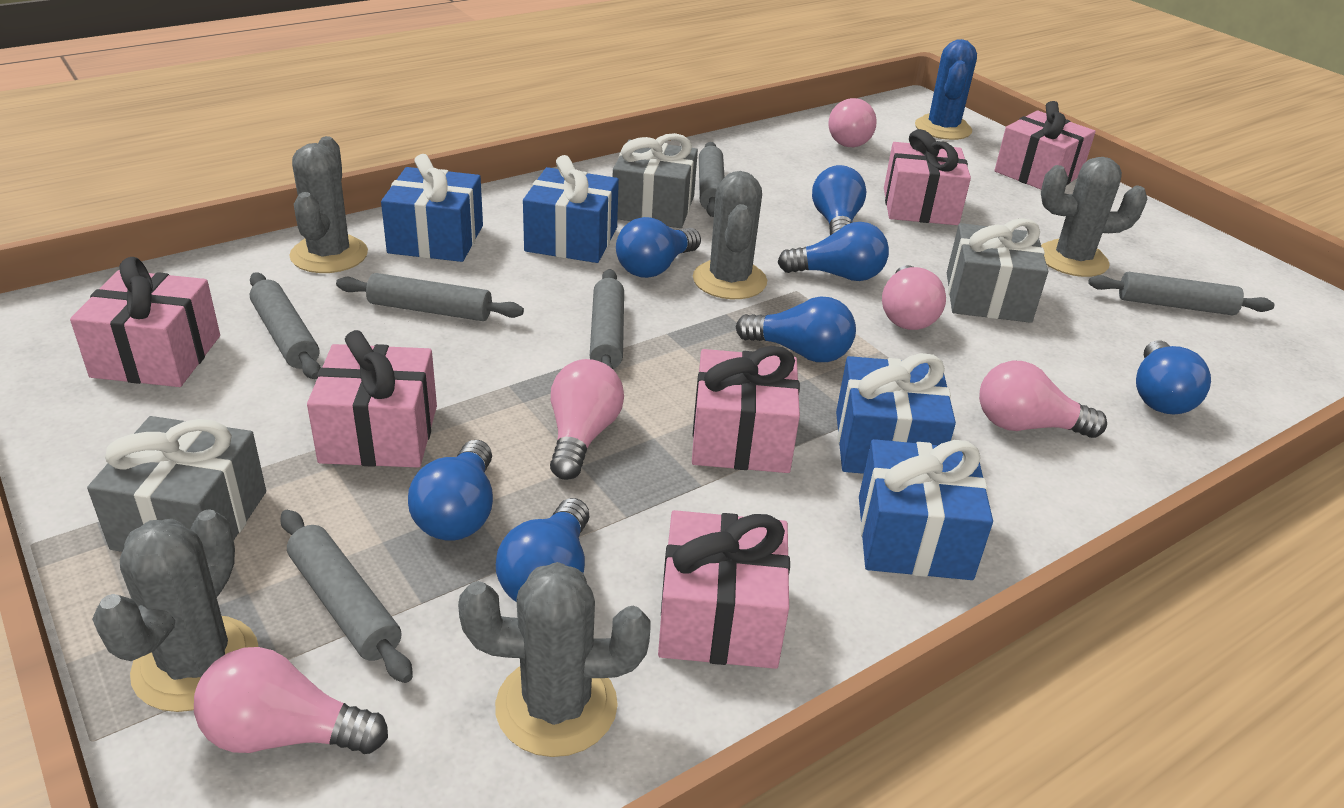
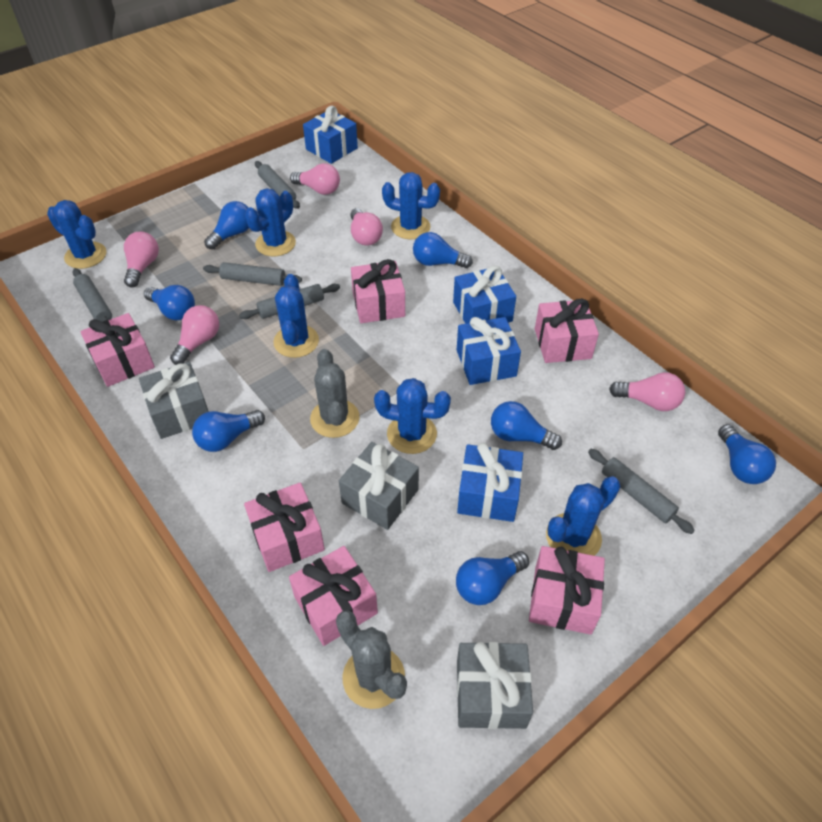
blue cactus: 1 -> 6
grey cactus: 5 -> 2
grey rolling pin: 6 -> 5

